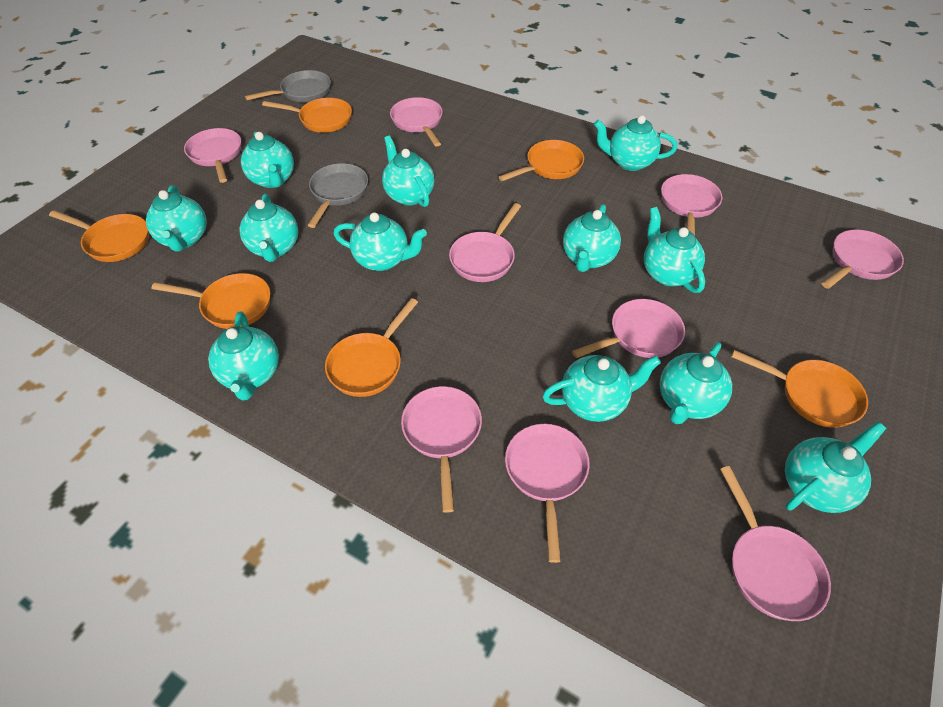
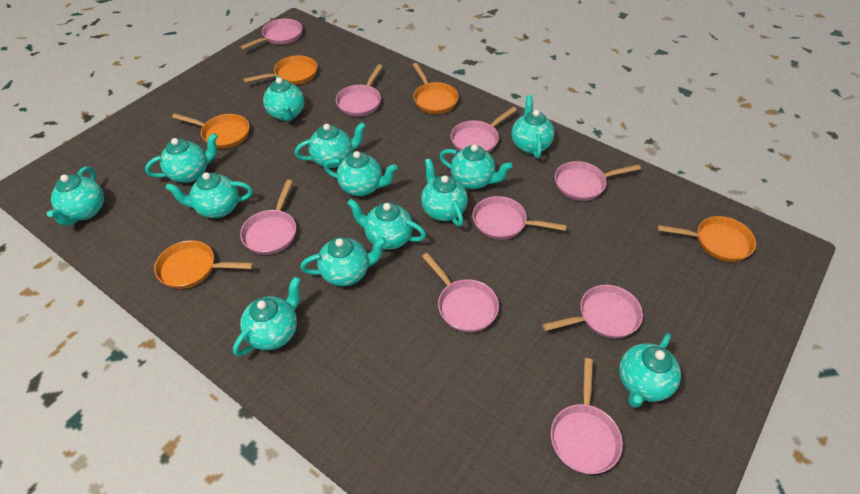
grey pan: 2 -> 0
orange pan: 6 -> 5
turquoise teapot: 12 -> 13

